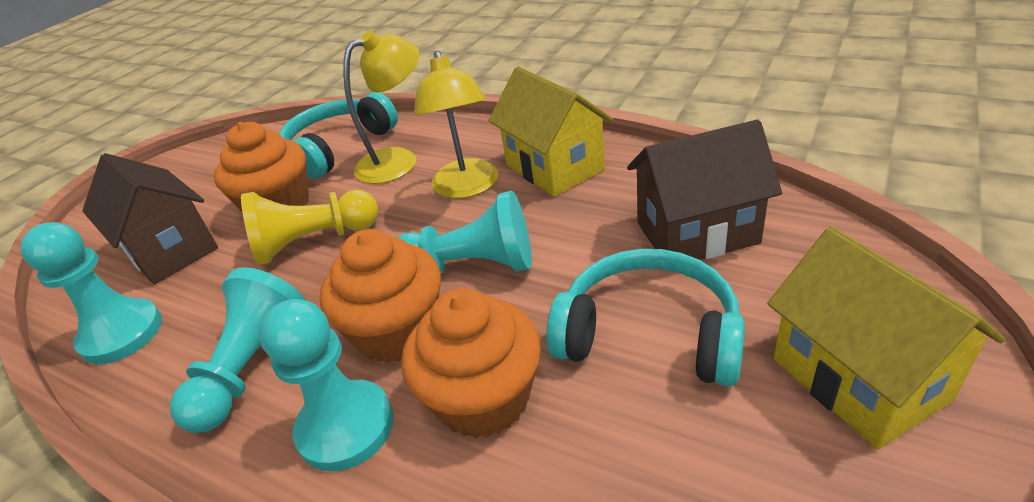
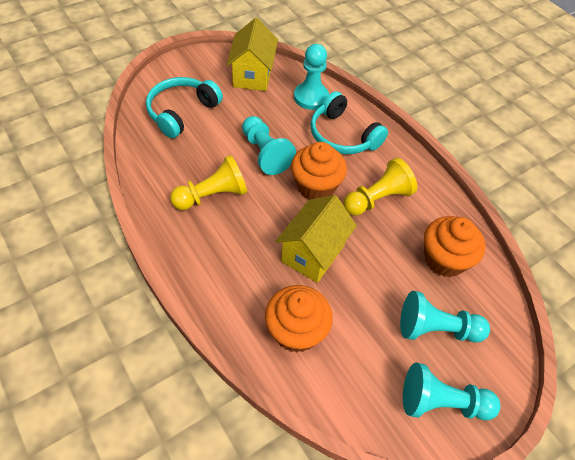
brown house: 2 -> 0
yellow lamp: 2 -> 0
yellow pawn: 1 -> 2

